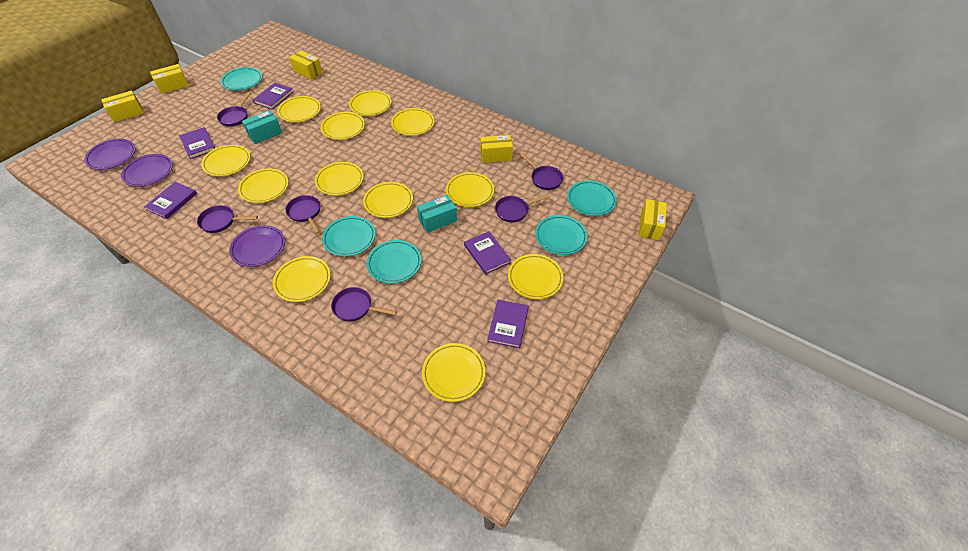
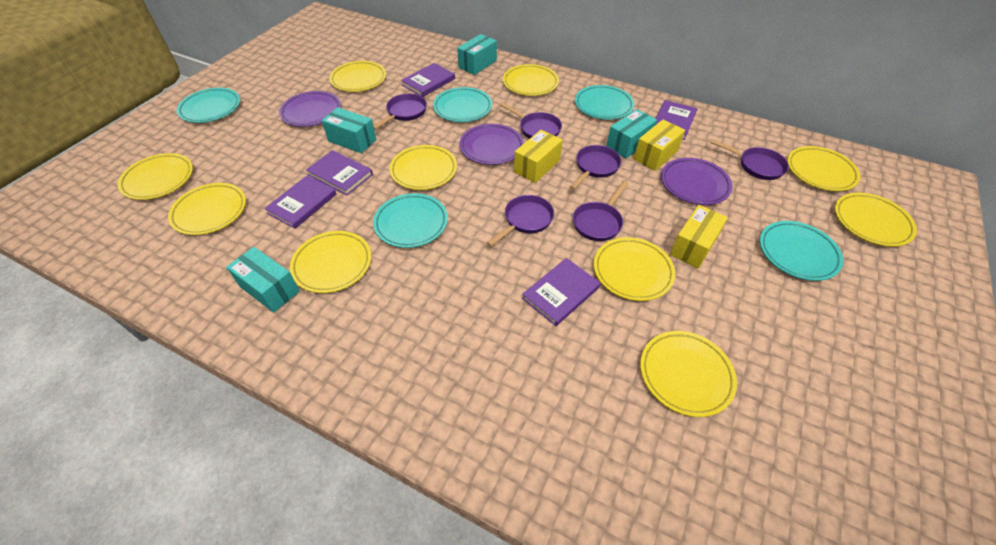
turquoise box: 2 -> 4
yellow box: 5 -> 3
yellow plate: 12 -> 10

